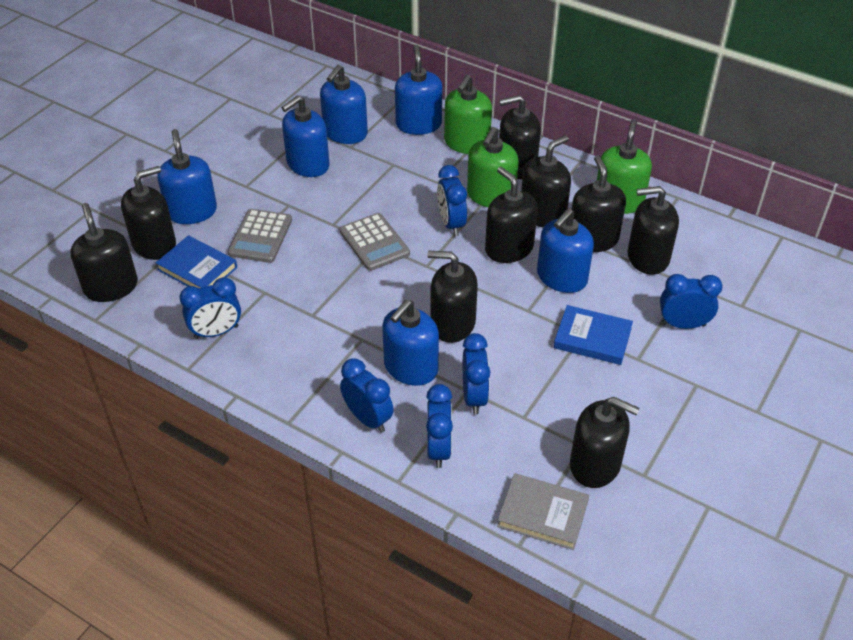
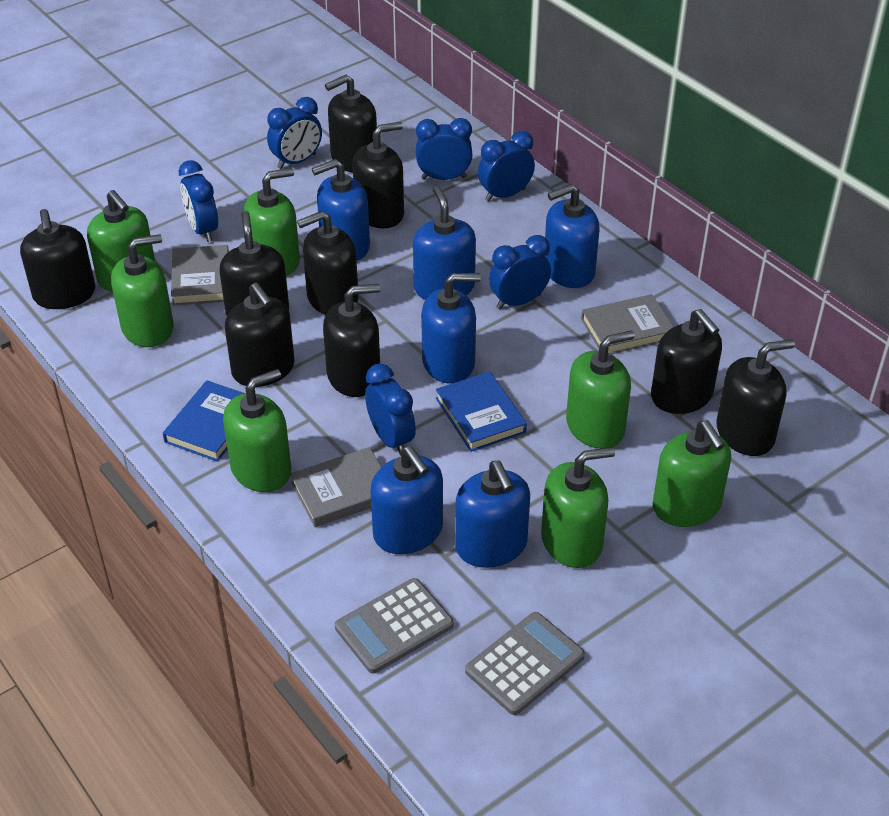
green soap dispenser: 3 -> 7
grey book: 1 -> 3

